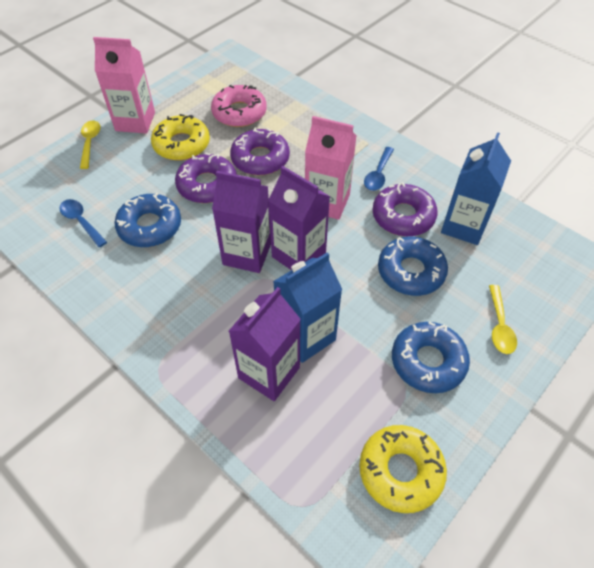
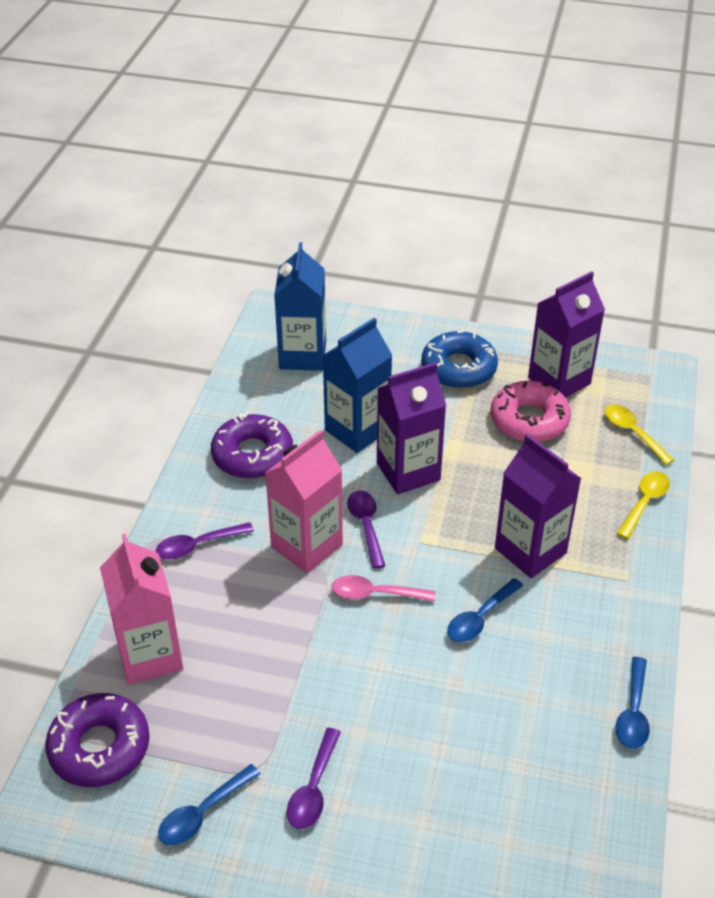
blue donut: 3 -> 1
blue spoon: 2 -> 3
pink spoon: 0 -> 1
purple donut: 3 -> 2
purple spoon: 0 -> 3
yellow donut: 2 -> 0

